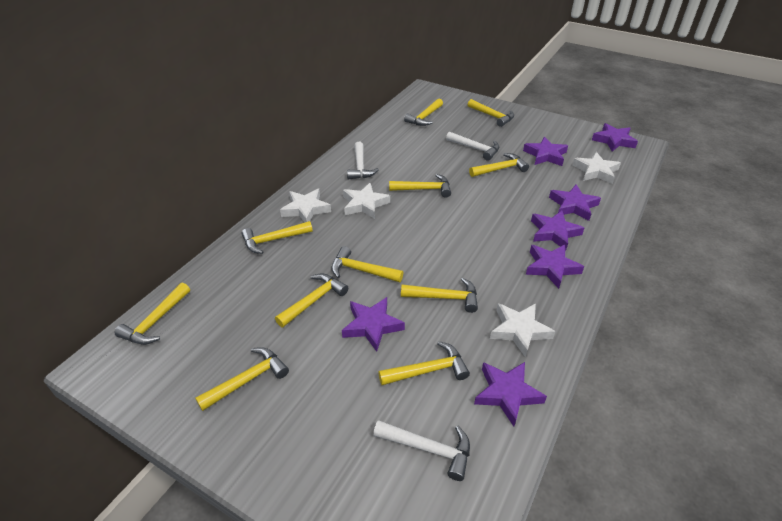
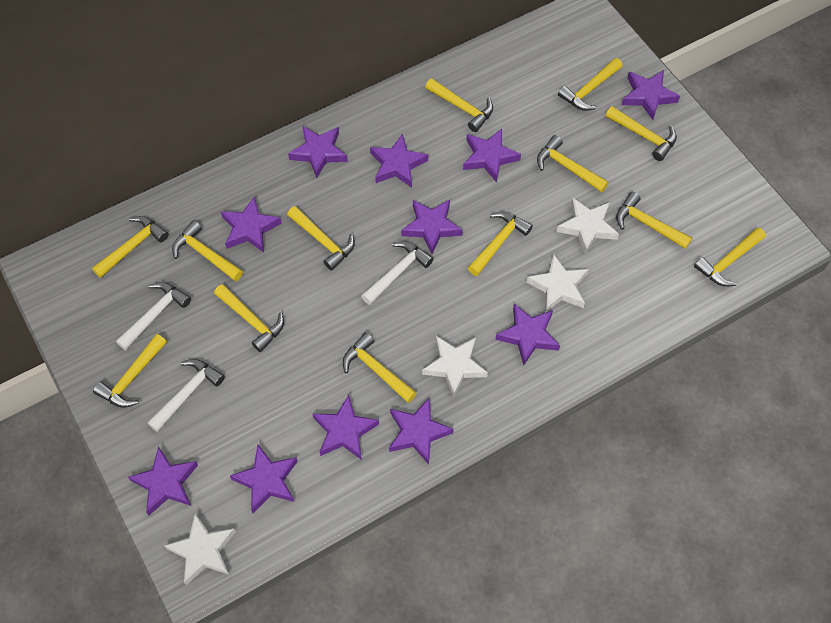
purple star: 7 -> 11
yellow hammer: 11 -> 13

